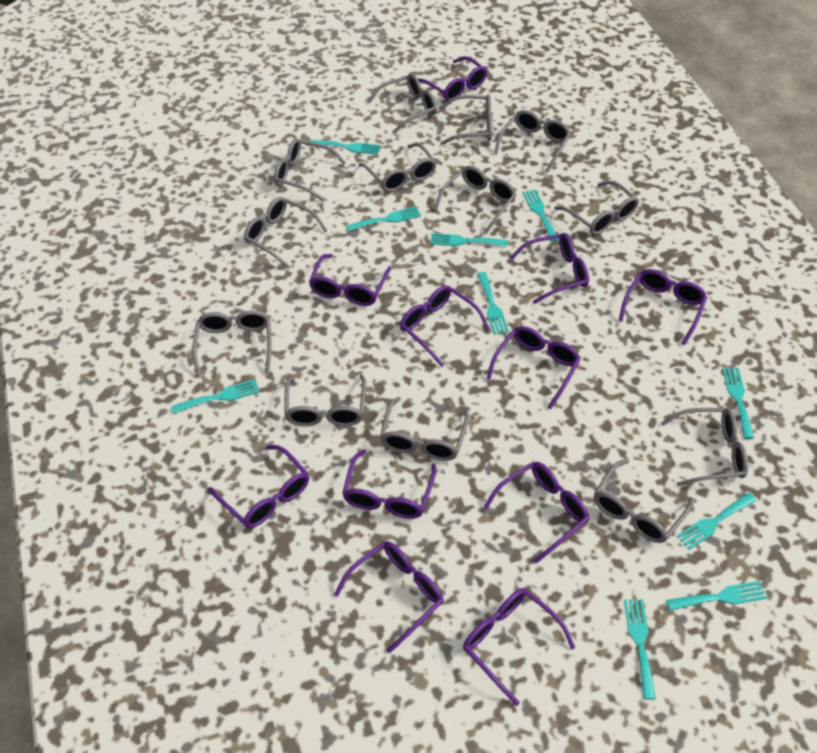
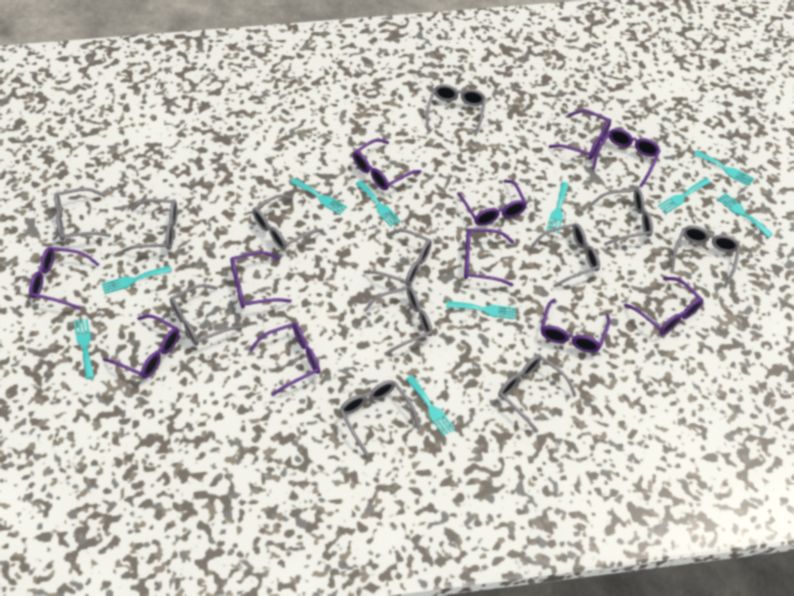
grey glasses: 13 -> 12

